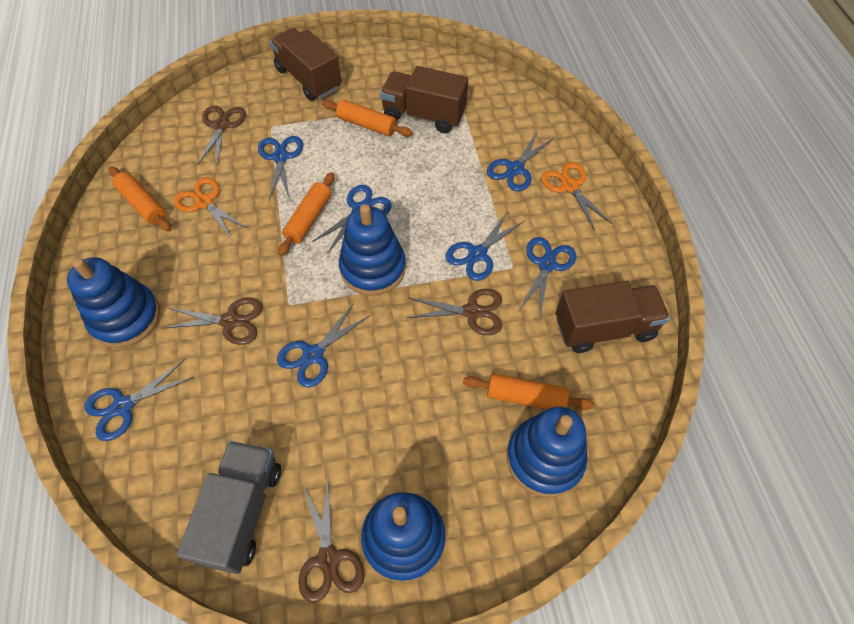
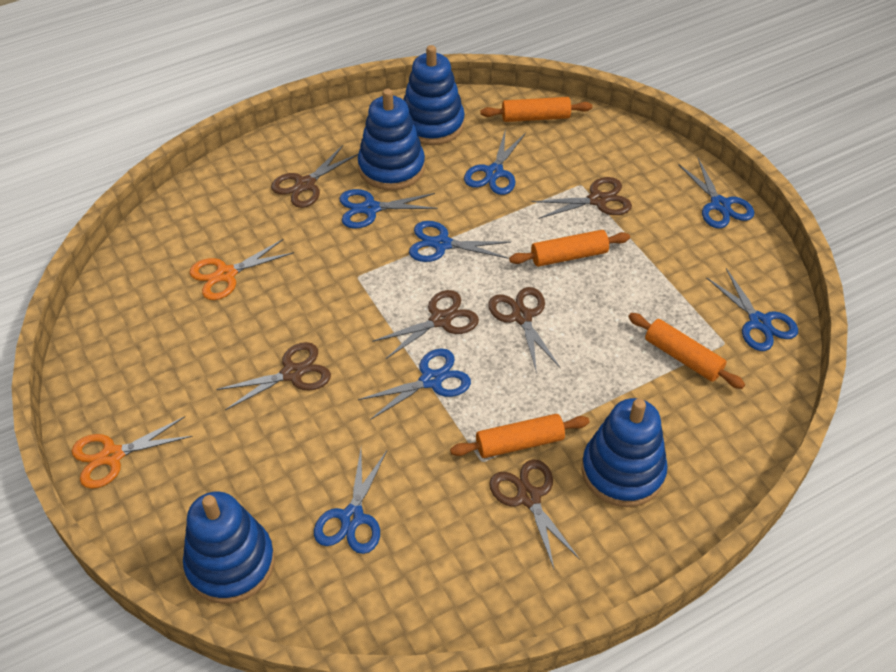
brown scissors: 4 -> 6
brown truck: 3 -> 0
grey truck: 1 -> 0

